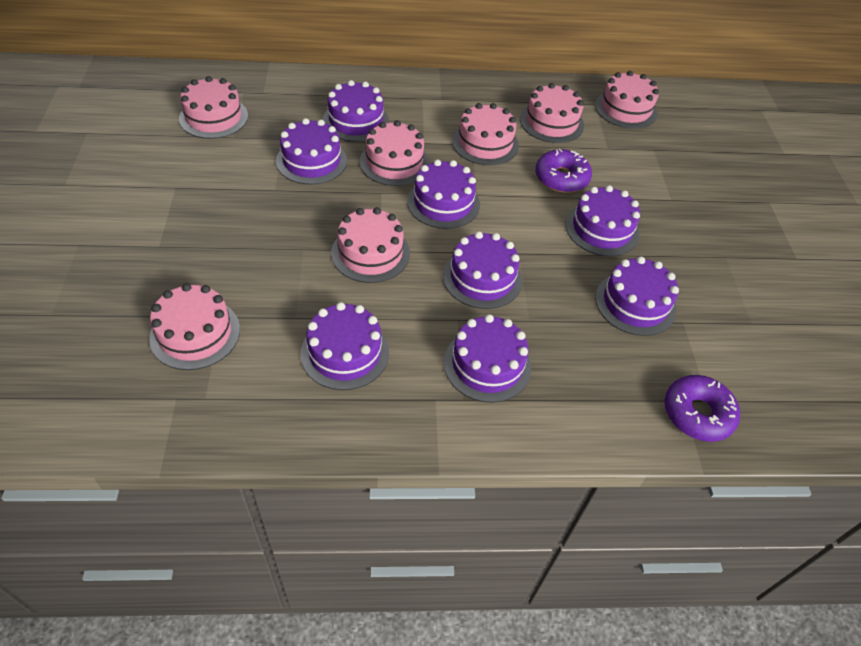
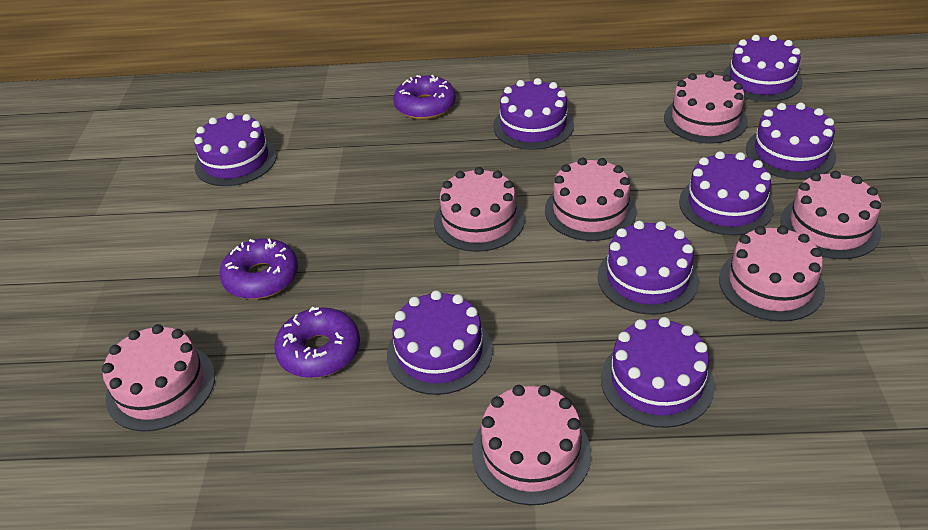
purple donut: 2 -> 3

